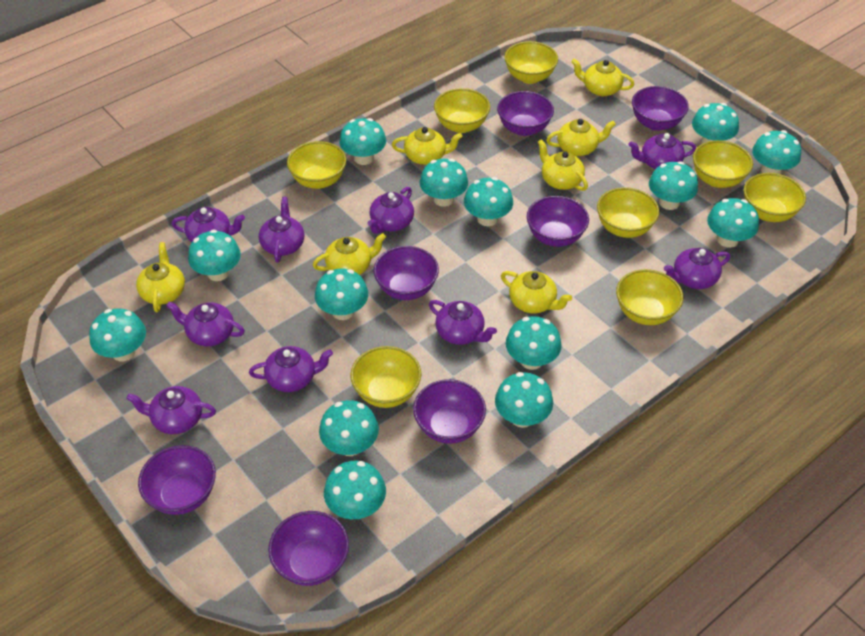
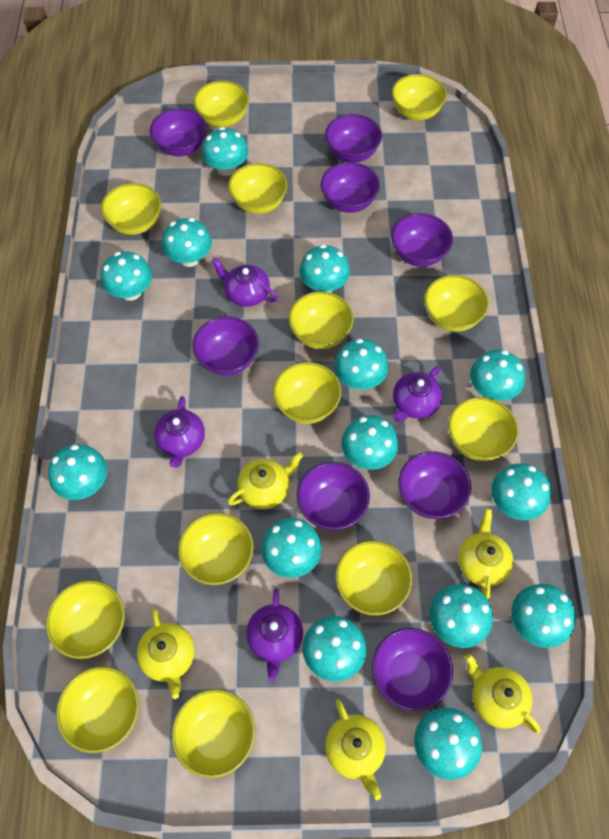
purple bowl: 7 -> 8
purple teapot: 9 -> 4
yellow bowl: 8 -> 13
yellow teapot: 7 -> 5

